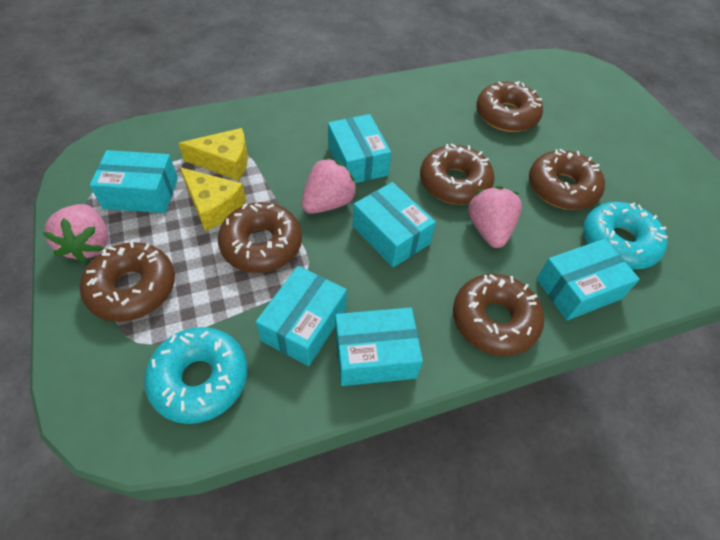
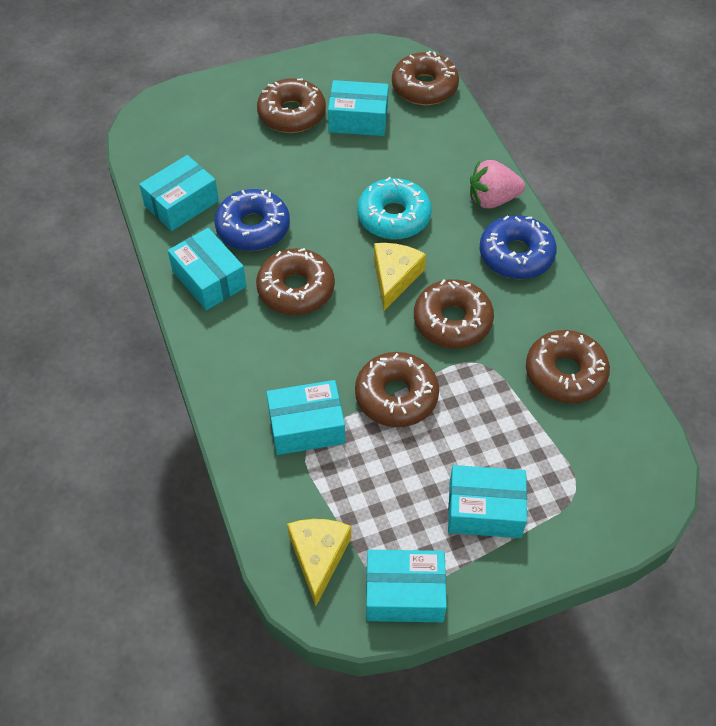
blue donut: 0 -> 2
pink strawberry: 3 -> 1
turquoise donut: 2 -> 1

